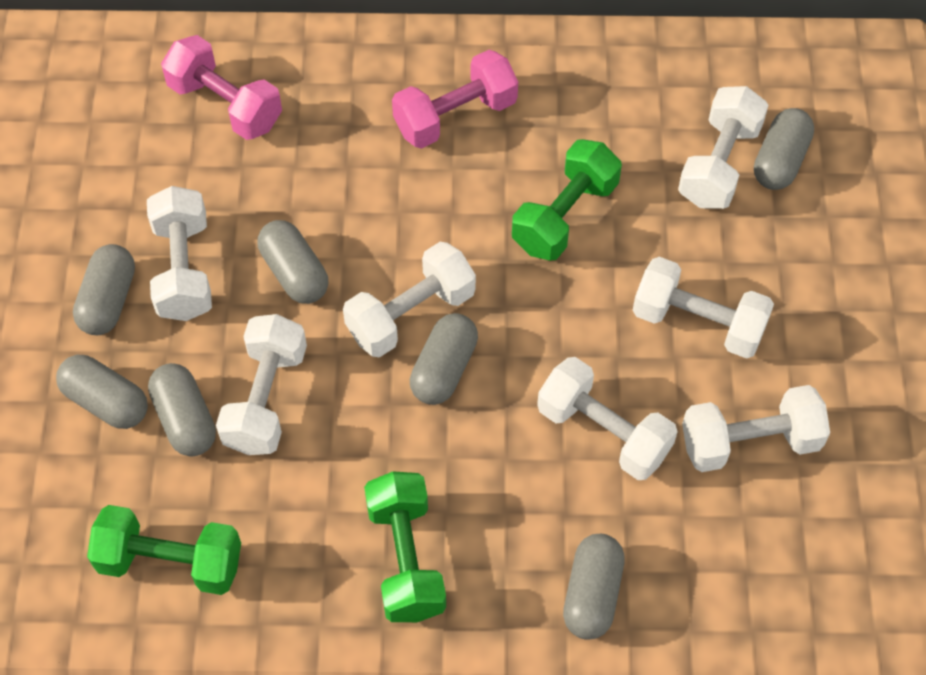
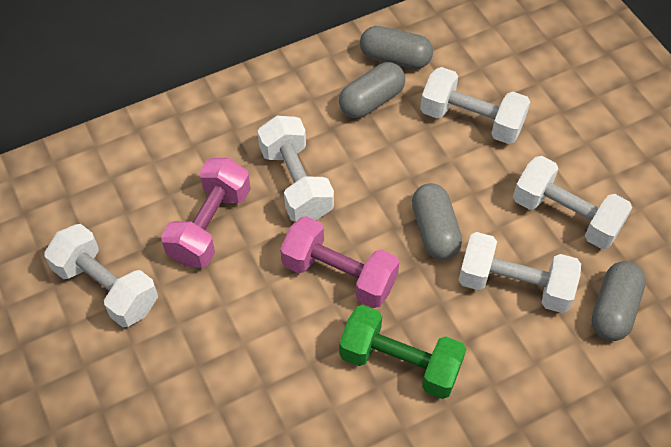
green dumbbell: 3 -> 1
grey capsule: 7 -> 4
white dumbbell: 7 -> 5

